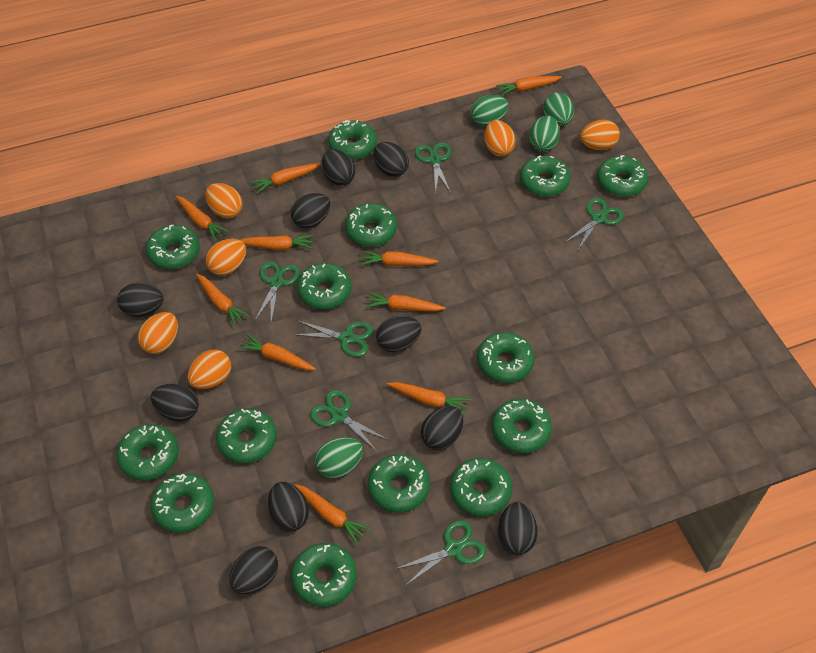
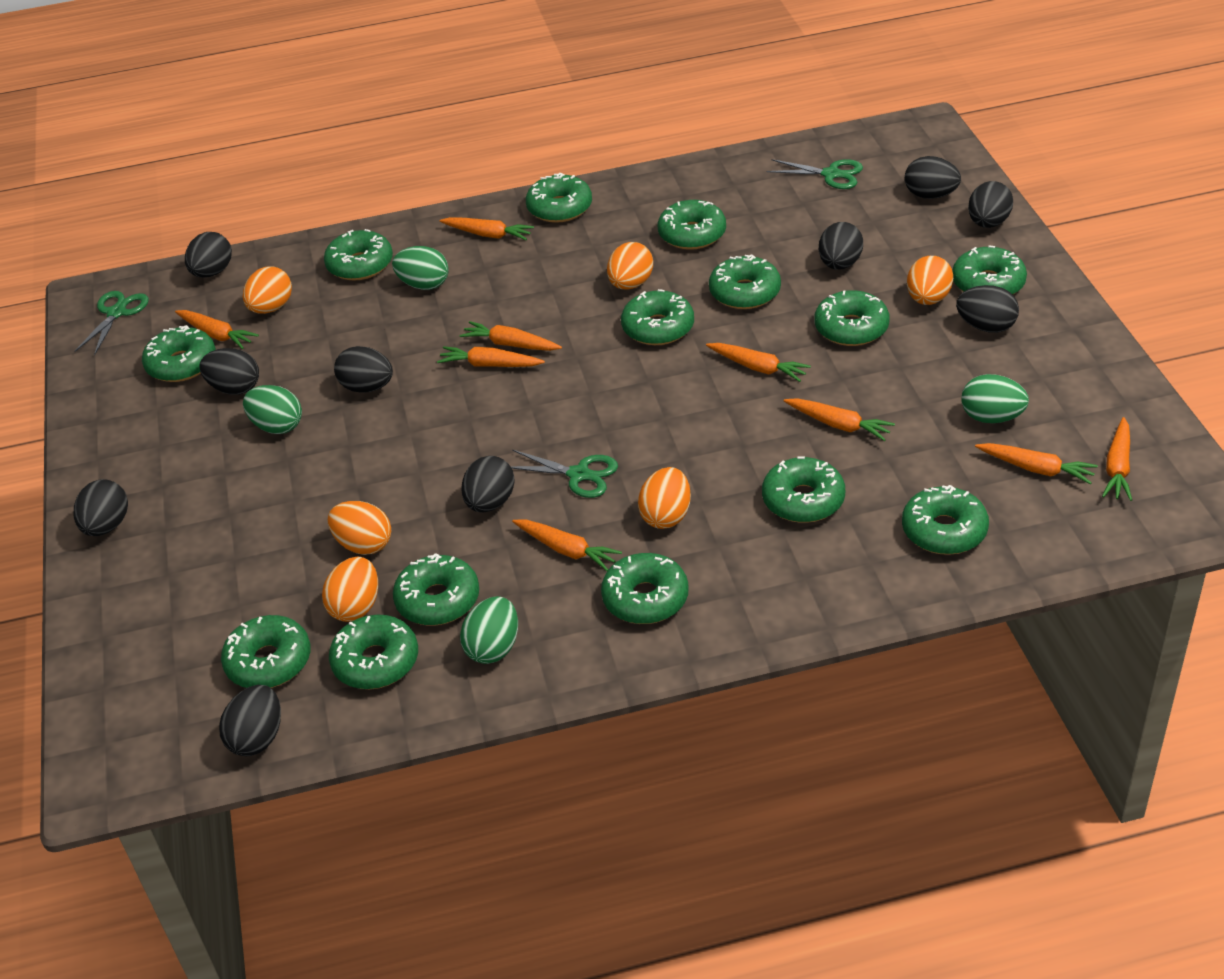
green scissors: 6 -> 3
orange carrot: 10 -> 9

